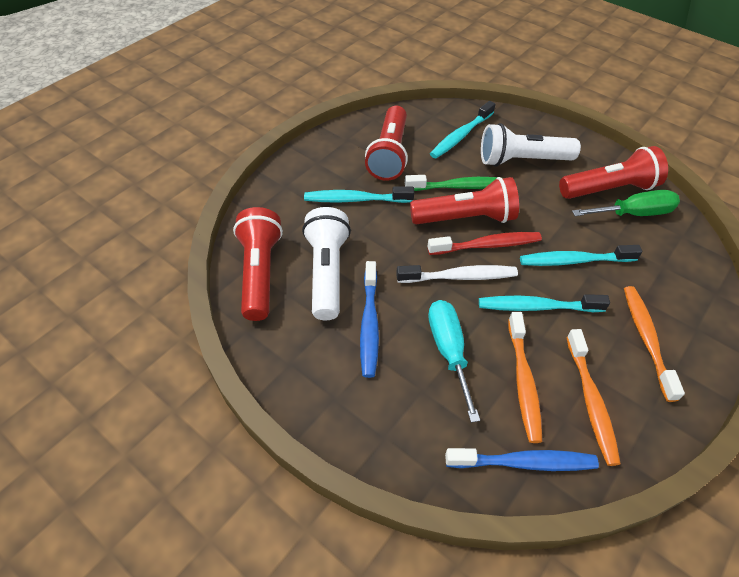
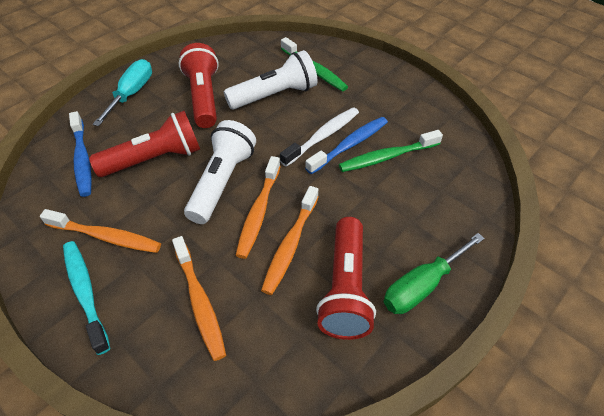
green toothbrush: 1 -> 2
orange toothbrush: 3 -> 4
red flashlight: 4 -> 3
red toothbrush: 1 -> 0
turquoise toothbrush: 4 -> 1

